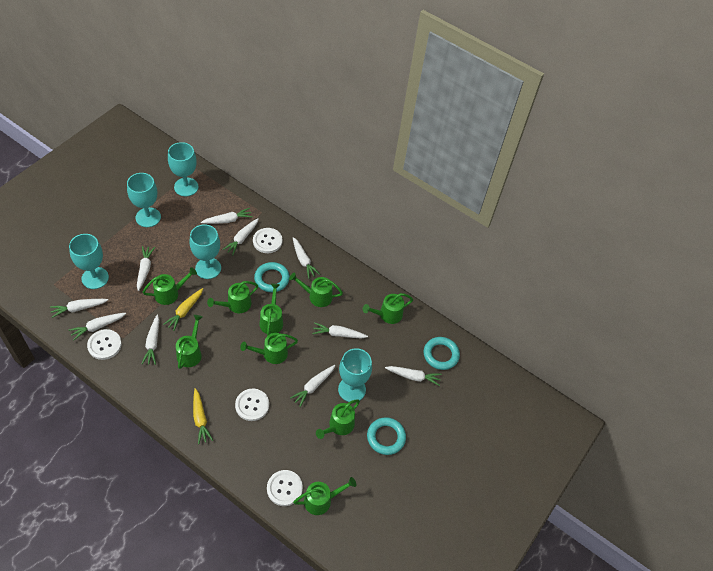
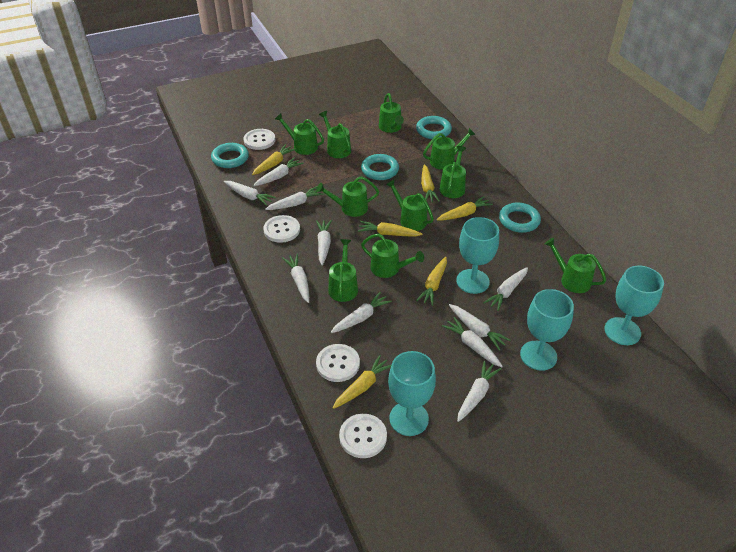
green watering can: 9 -> 10
turquoise goblet: 5 -> 4
turquoise ring: 3 -> 4
yellow carrot: 2 -> 6

